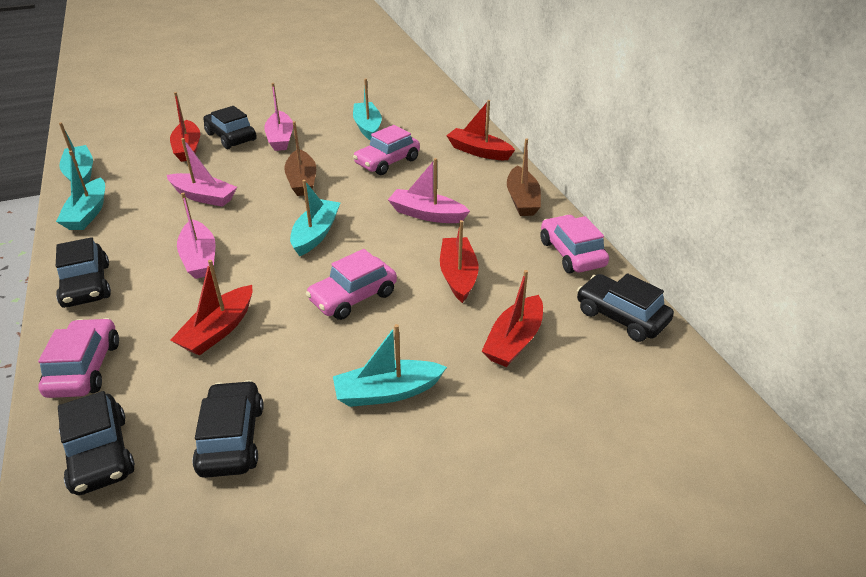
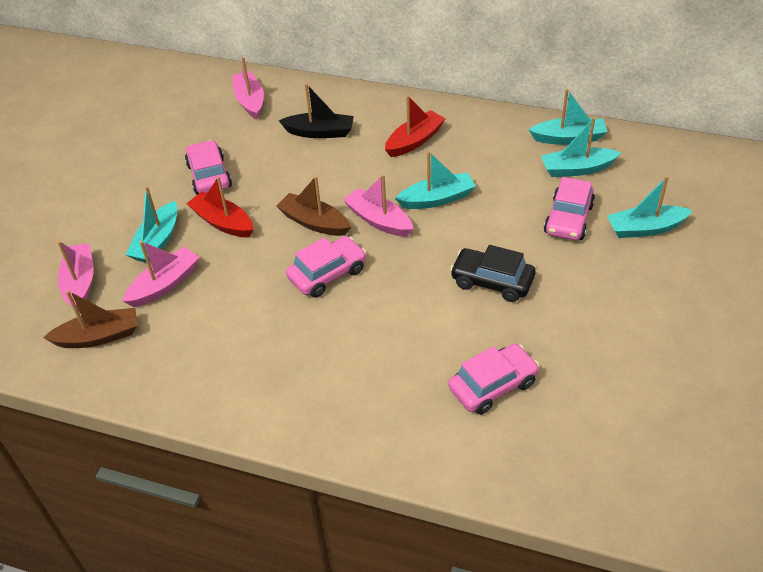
black boat: 0 -> 1
black car: 5 -> 1
red boat: 5 -> 2

